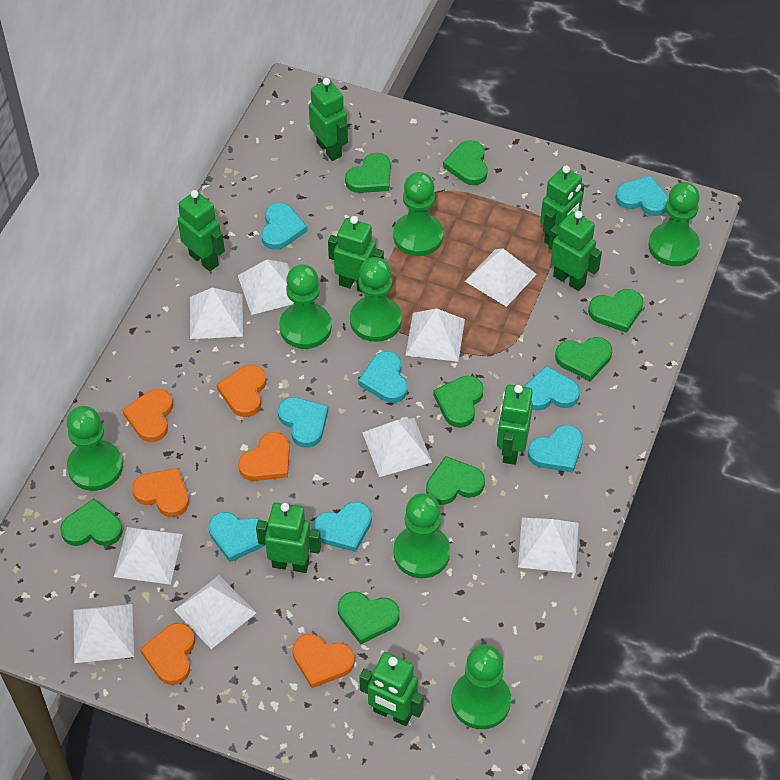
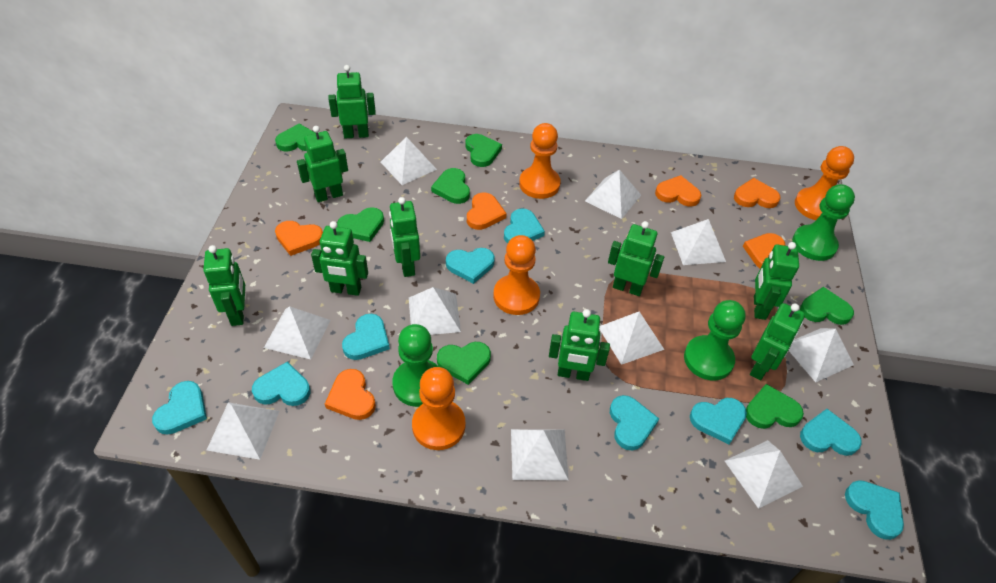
green heart: 8 -> 7
green pawn: 7 -> 3
green robot: 8 -> 9
orange pawn: 0 -> 4
turquoise heart: 8 -> 9
white pyramid: 9 -> 10

